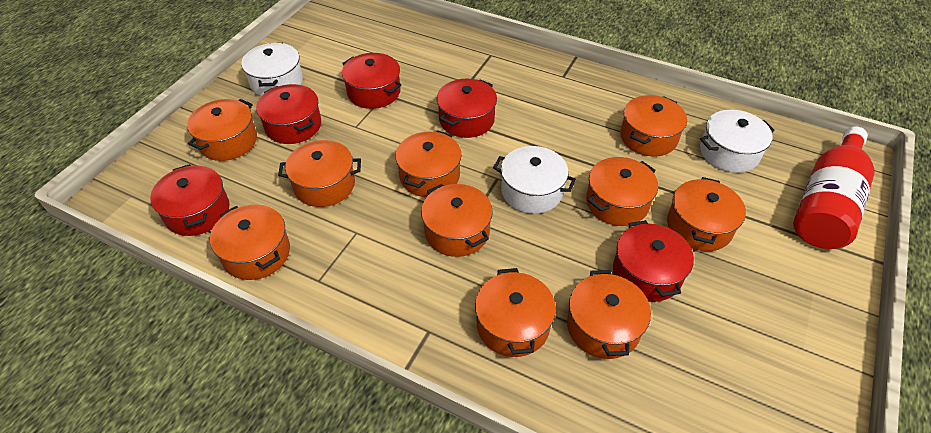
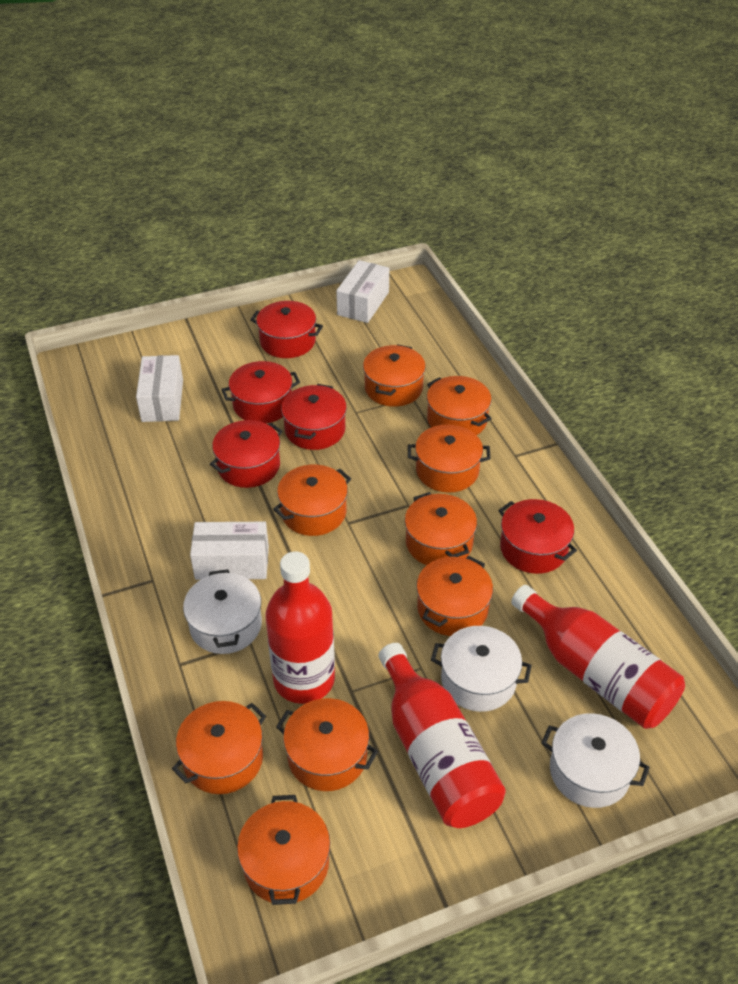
orange pot: 10 -> 9
red bottle: 1 -> 3
white box: 0 -> 3

